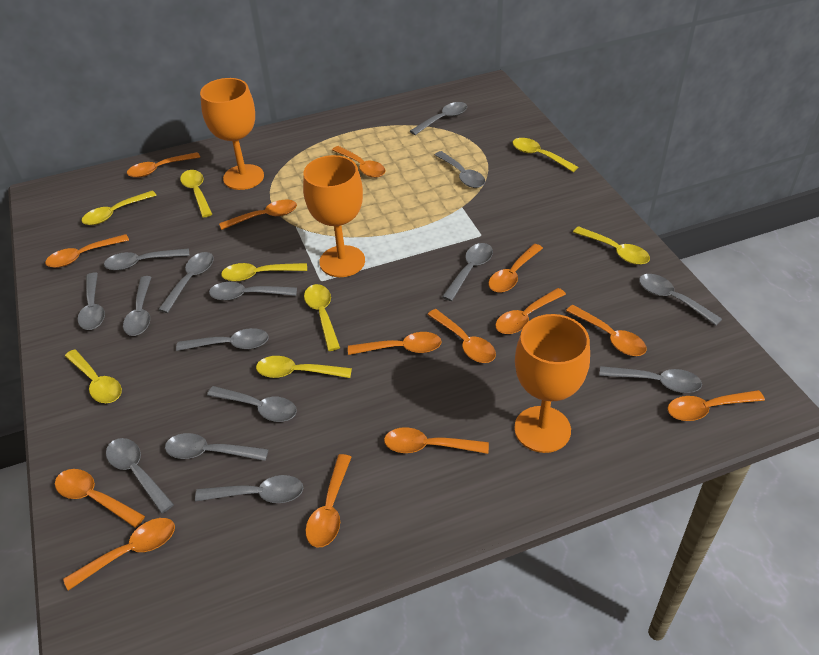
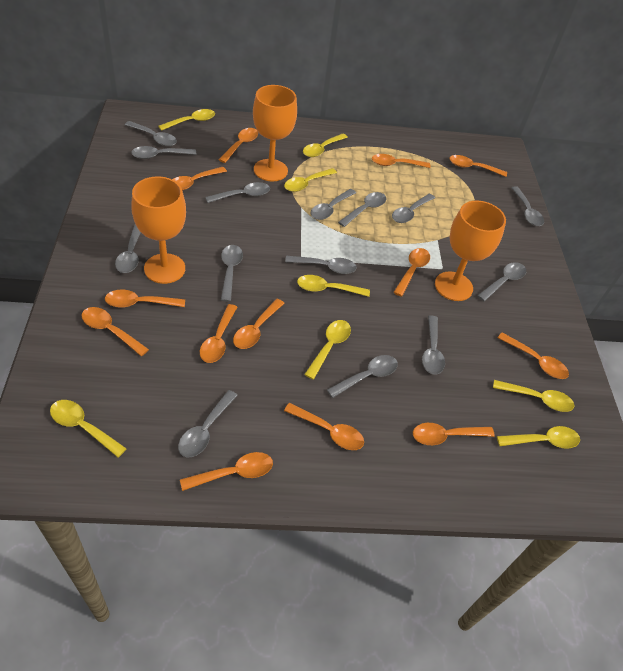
grey spoon: 15 -> 14
orange spoon: 14 -> 13

